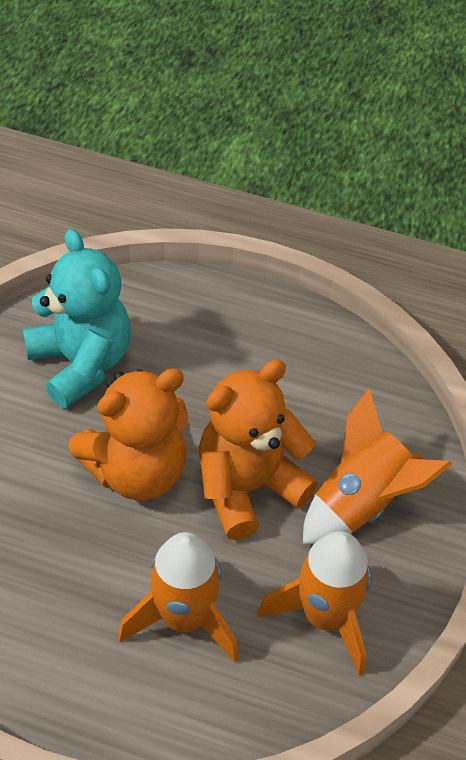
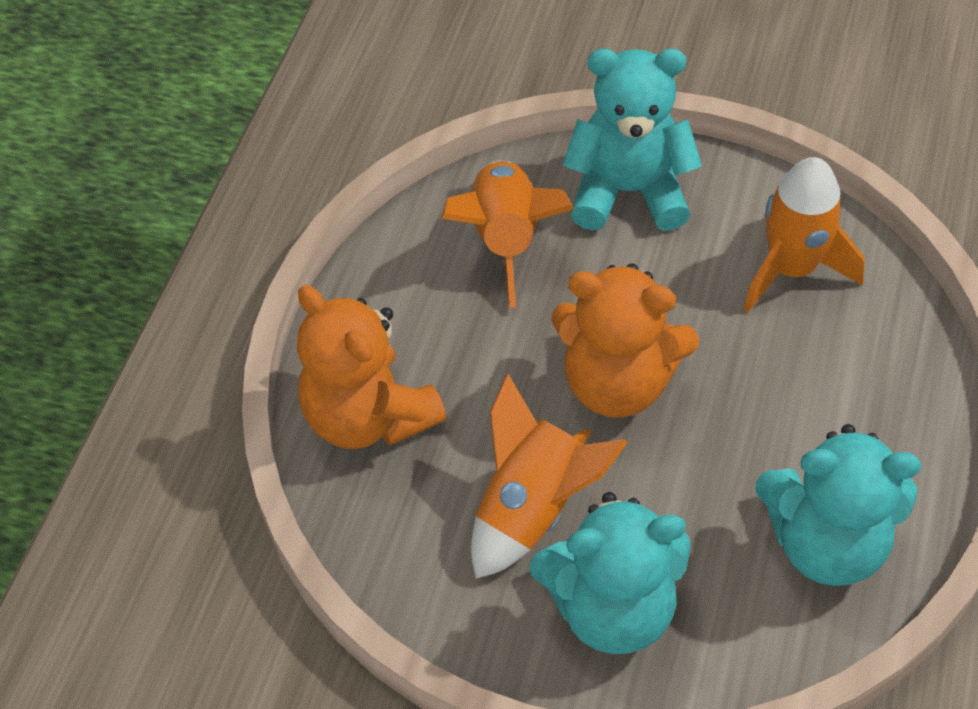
turquoise teddy bear: 1 -> 3

